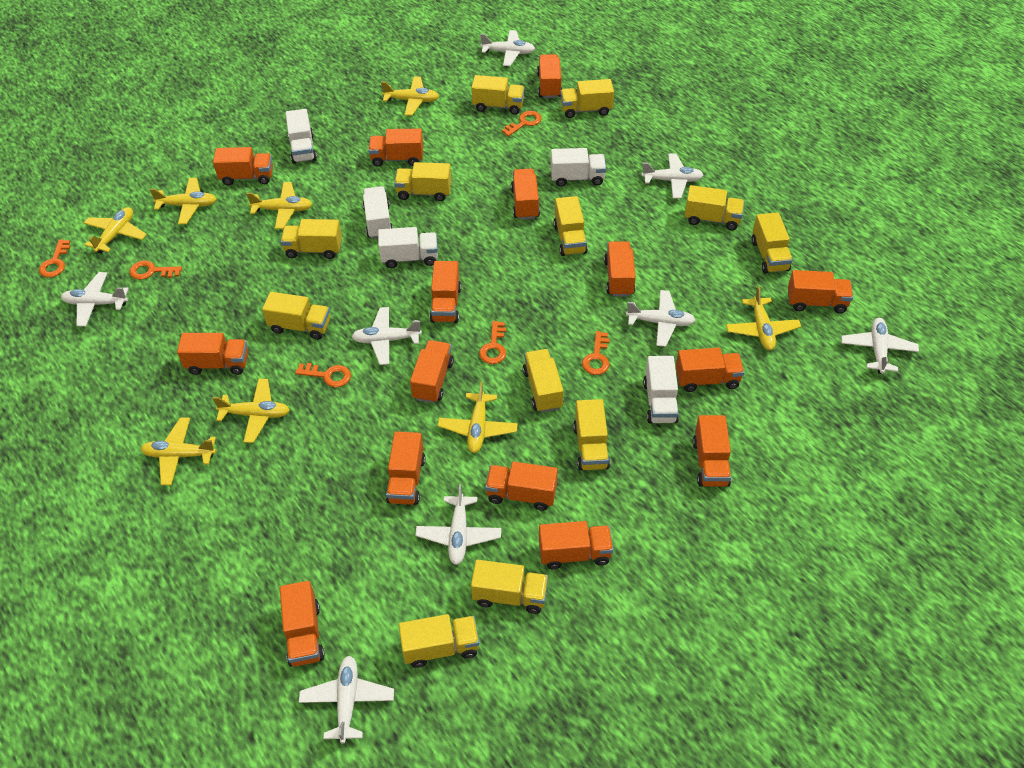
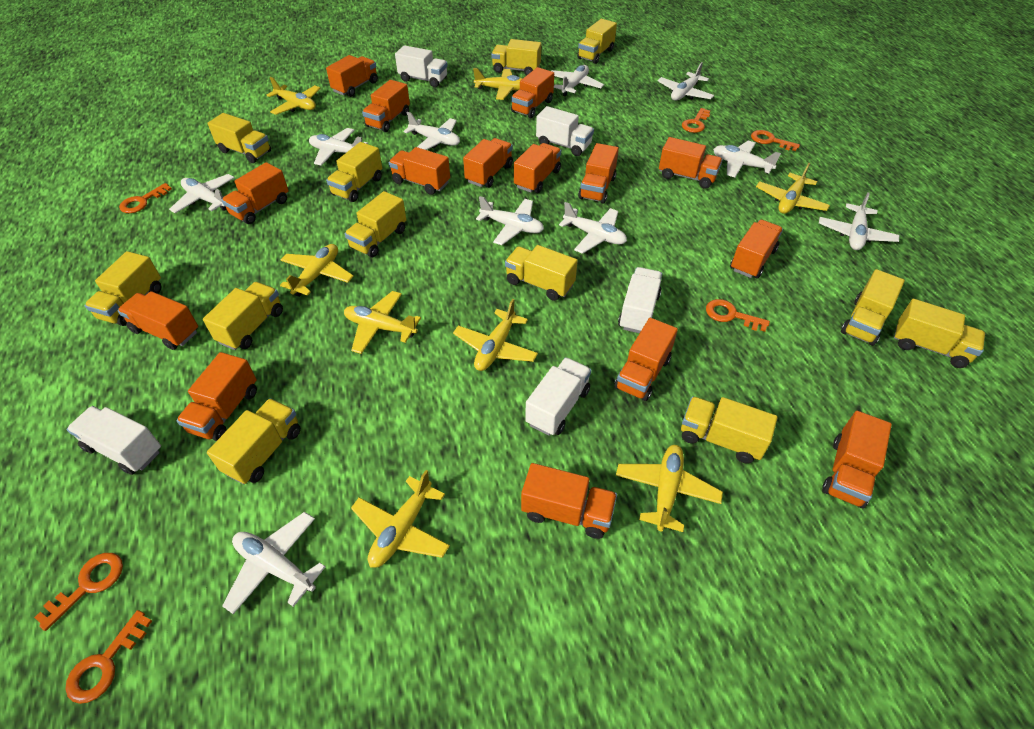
white plane: 8 -> 10

